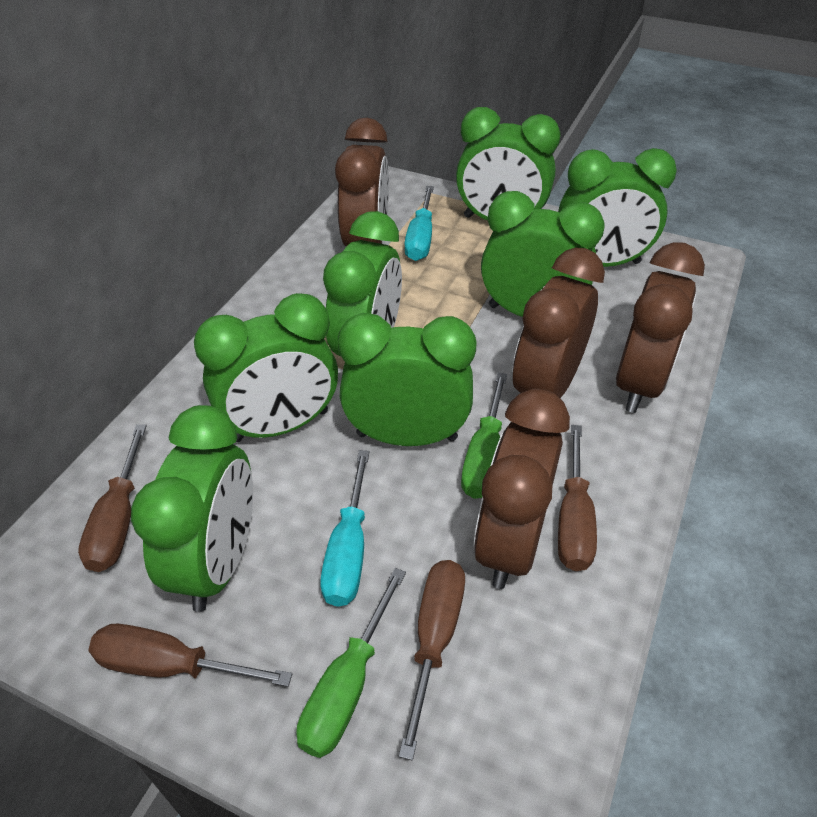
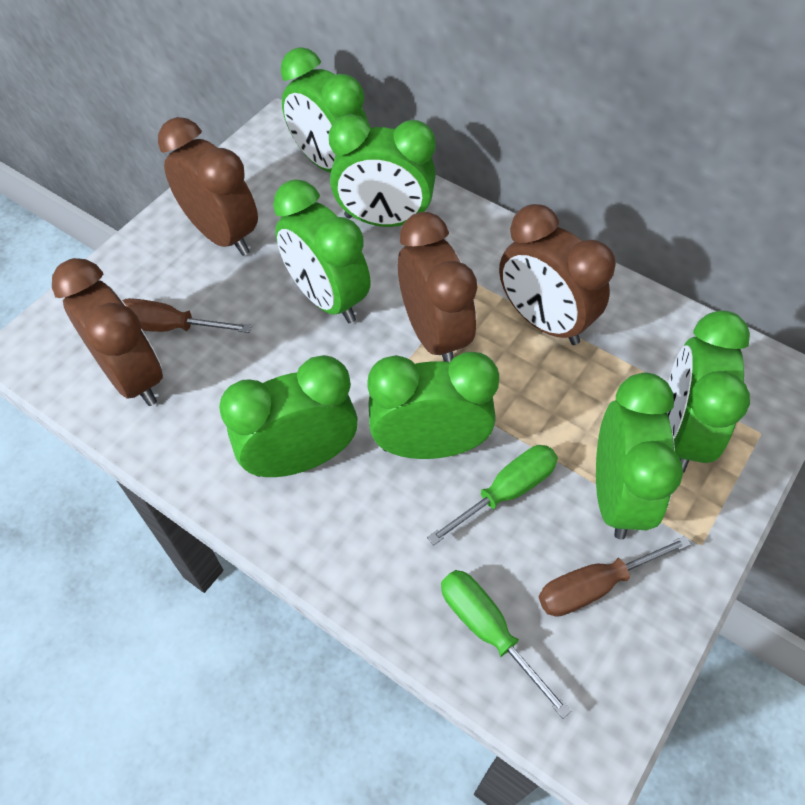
brown screwdriver: 4 -> 2
turquoise screwdriver: 2 -> 0

